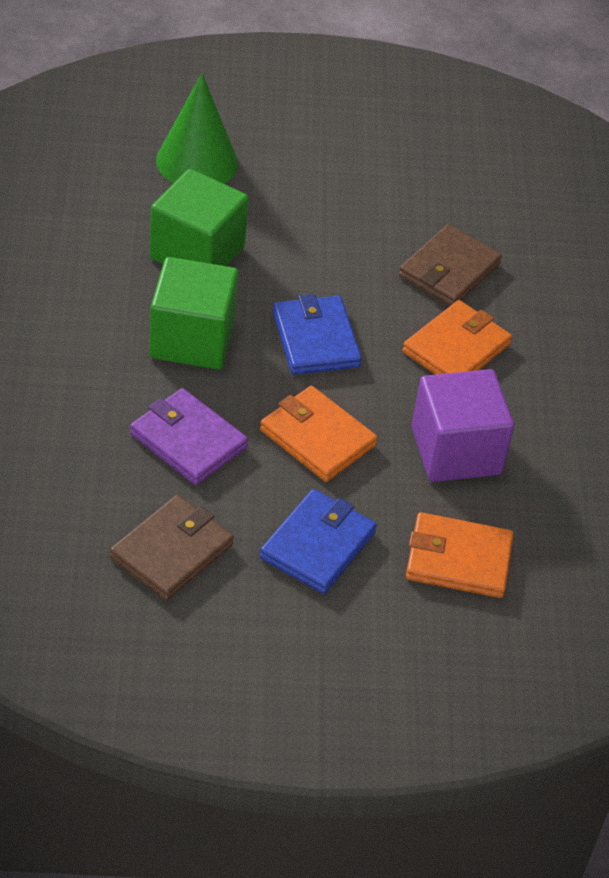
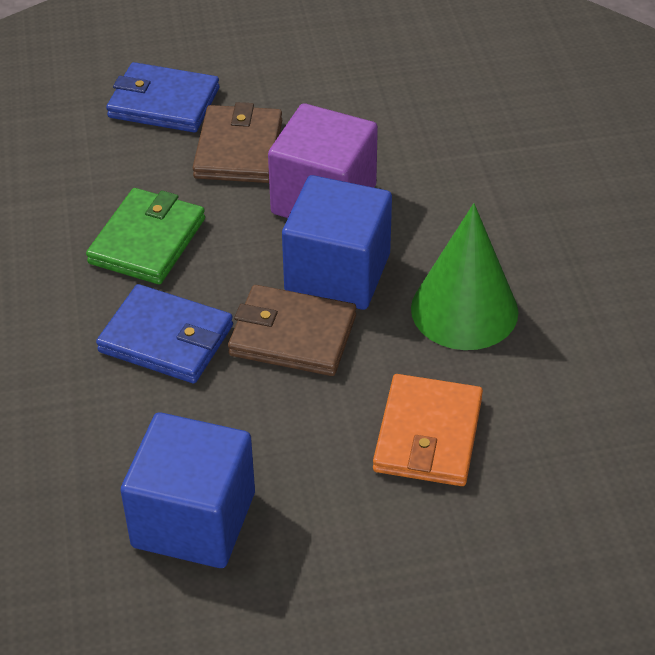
blue cube: 0 -> 2
green cube: 2 -> 0
green wallet: 0 -> 1
orange wallet: 3 -> 1
purple wallet: 1 -> 0

